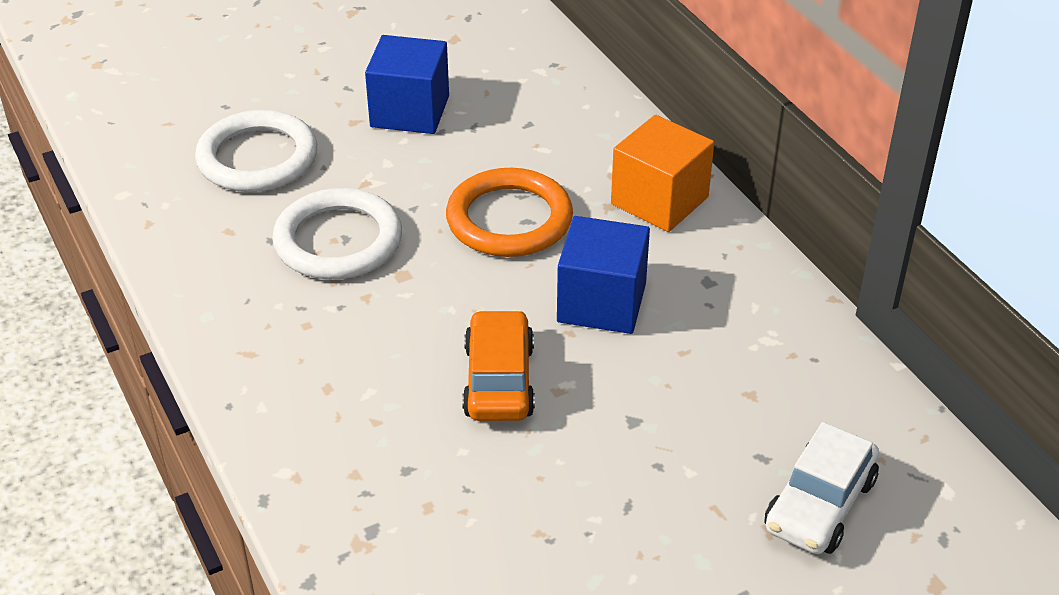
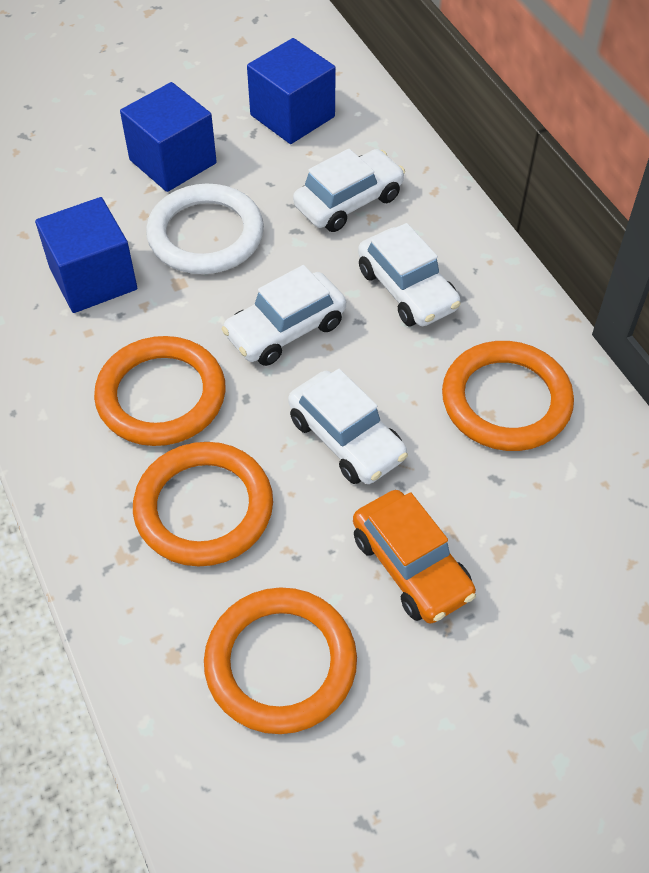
blue cube: 2 -> 3
orange cube: 1 -> 0
orange ring: 1 -> 4
white car: 1 -> 4
white ring: 2 -> 1

